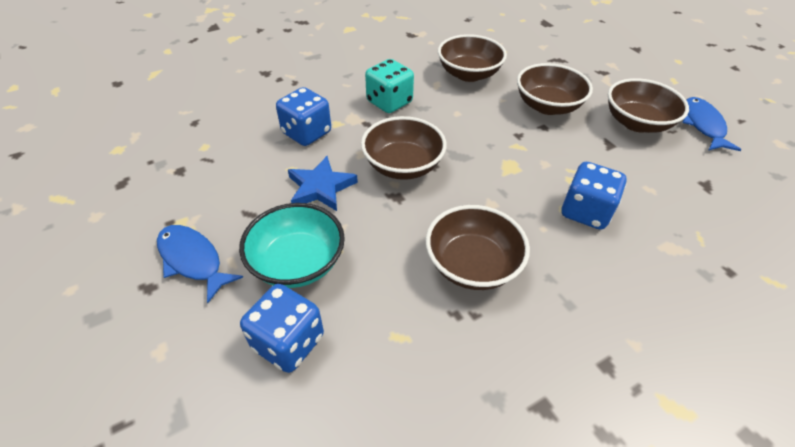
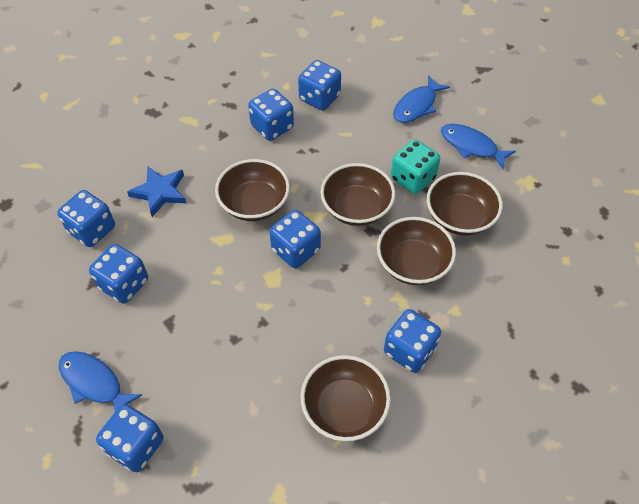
blue dice: 3 -> 7
blue fish: 2 -> 3
turquoise bowl: 1 -> 0

